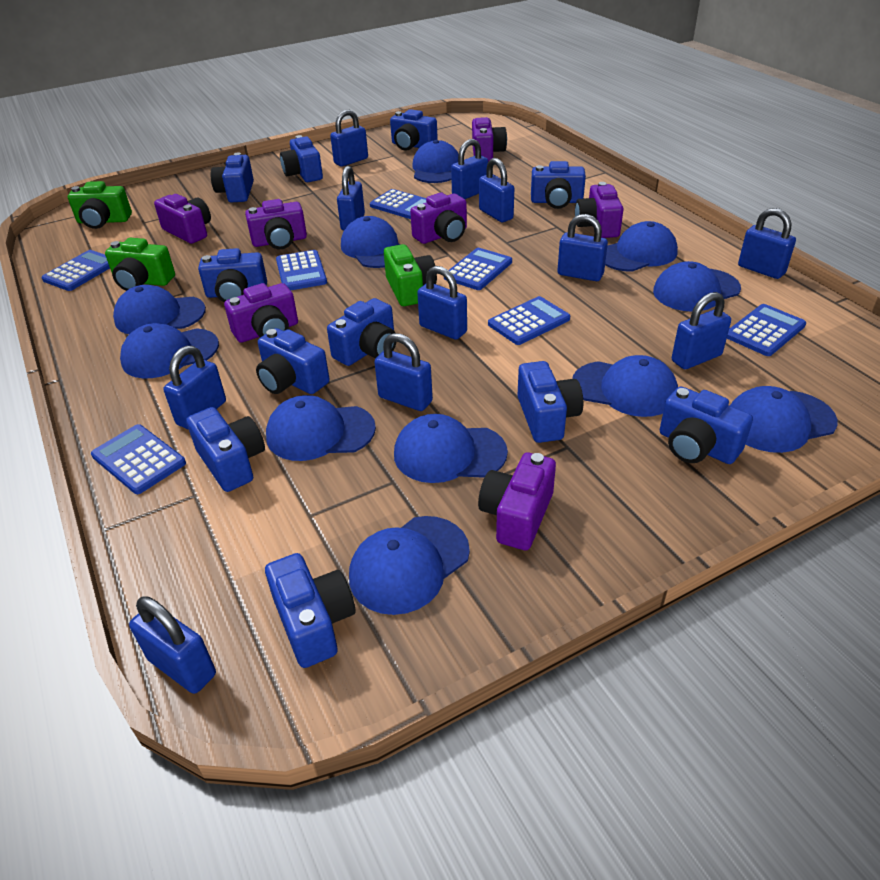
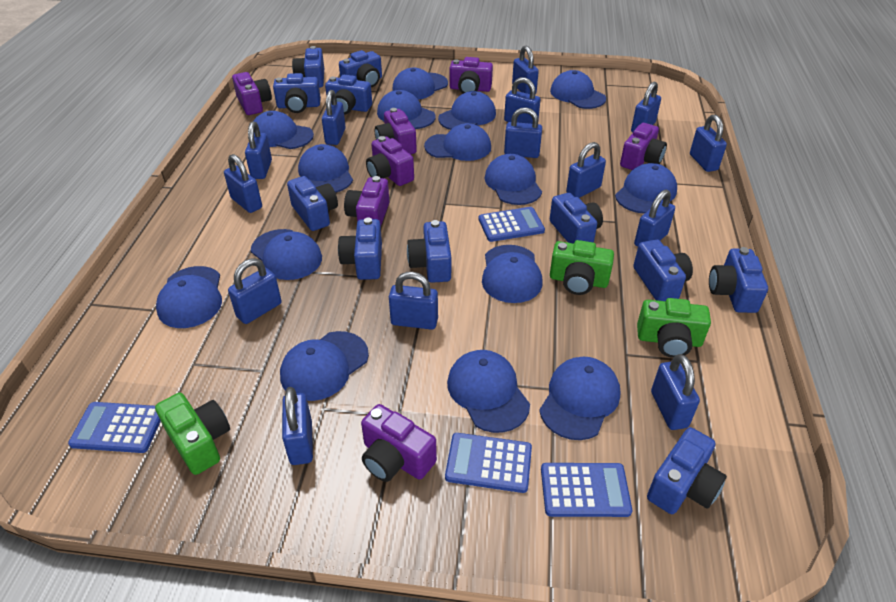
blue calculator: 7 -> 4
blue cap: 11 -> 15
blue padlock: 11 -> 14

